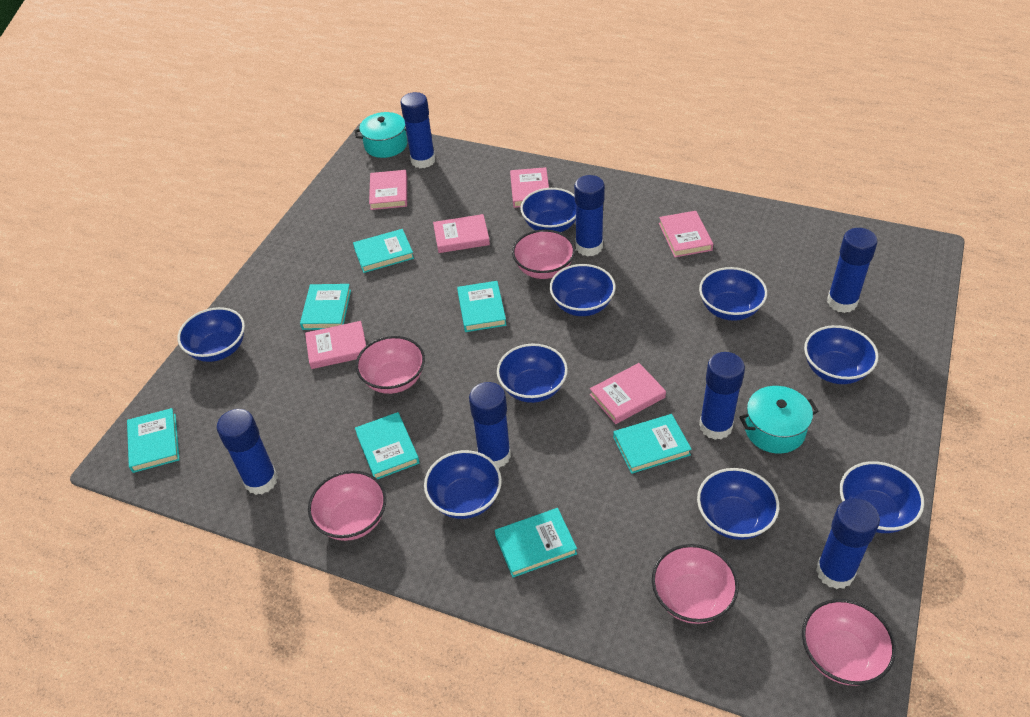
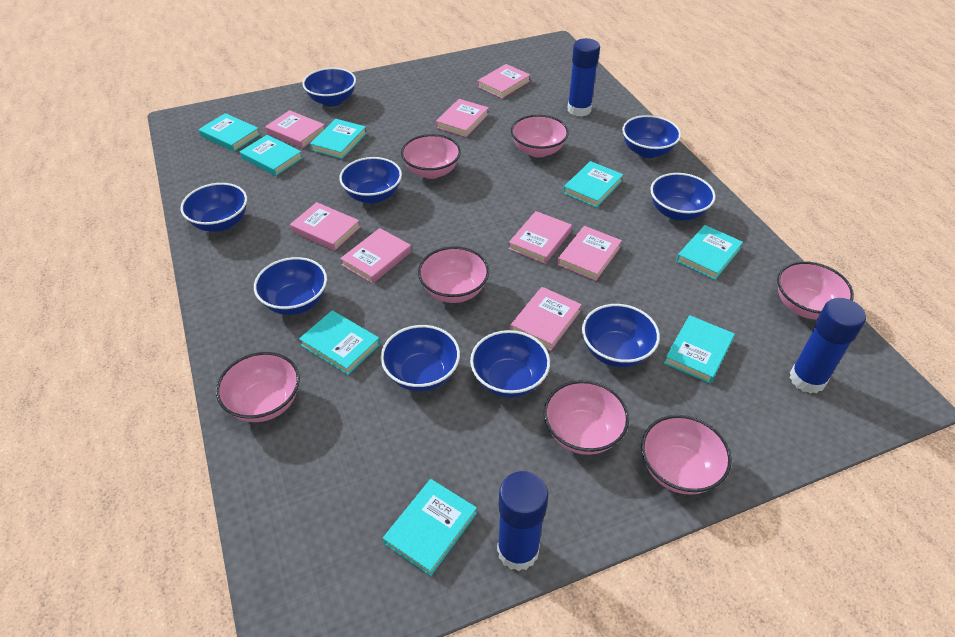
blue glue stick: 7 -> 3
pink book: 6 -> 8
pink bowl: 5 -> 7
turquoise book: 7 -> 8
turquoise pot: 2 -> 0

